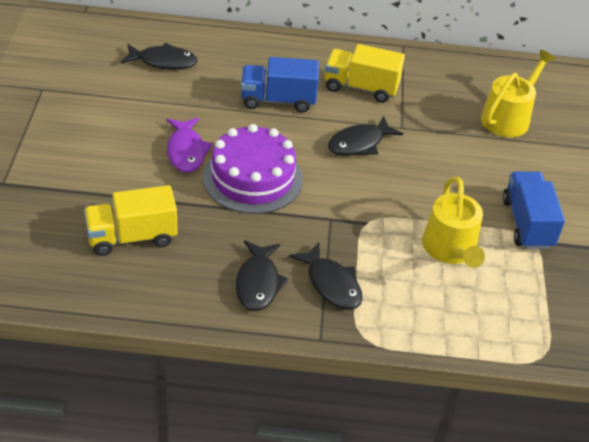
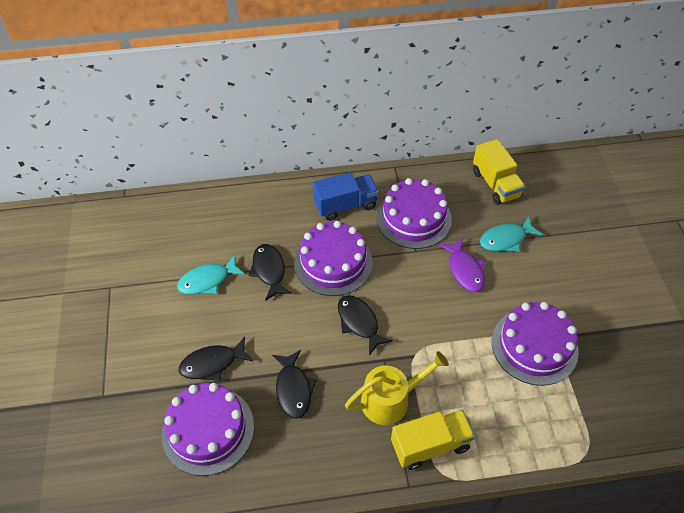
blue truck: 2 -> 1
purple cake: 1 -> 4
turquoise fish: 0 -> 2
yellow watering can: 2 -> 1

